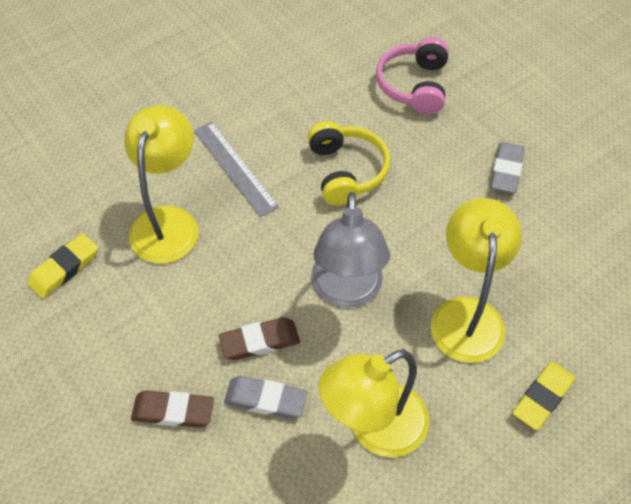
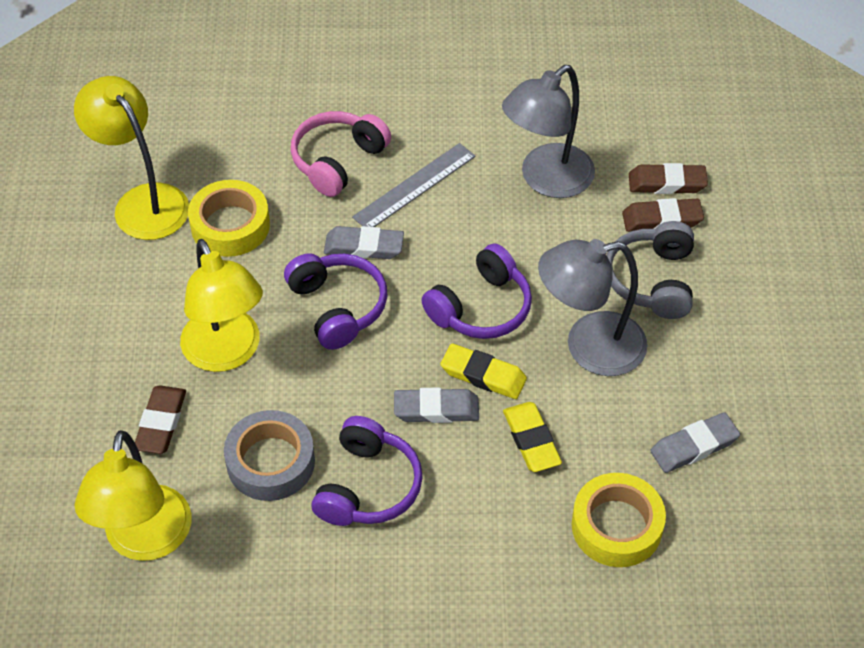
brown eraser: 2 -> 3
grey eraser: 2 -> 3
grey headphones: 0 -> 1
grey lamp: 1 -> 2
grey tape: 0 -> 1
purple headphones: 0 -> 3
yellow headphones: 1 -> 0
yellow tape: 0 -> 2

